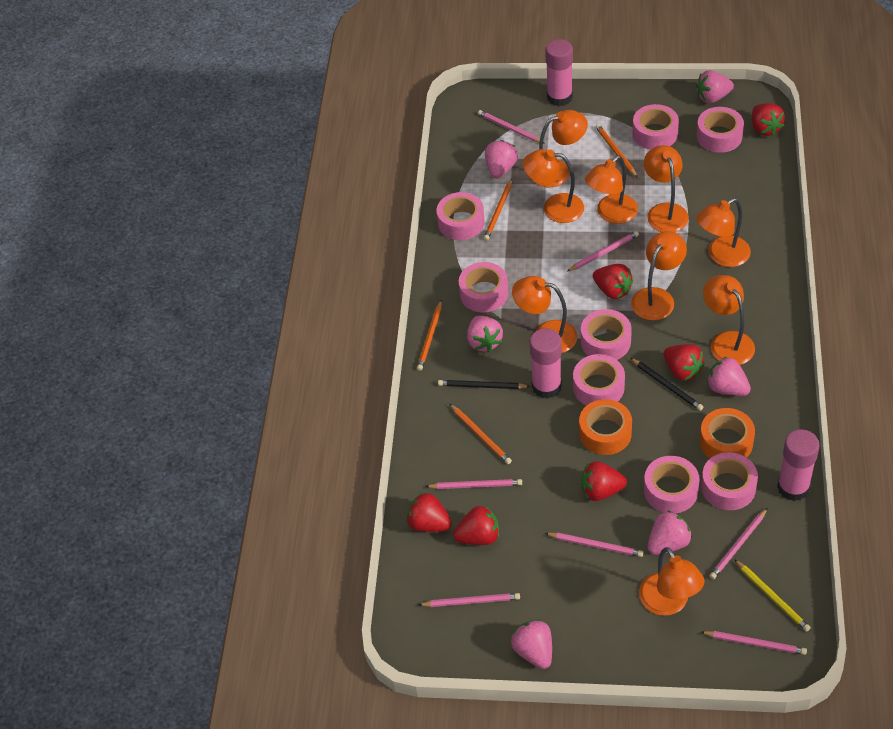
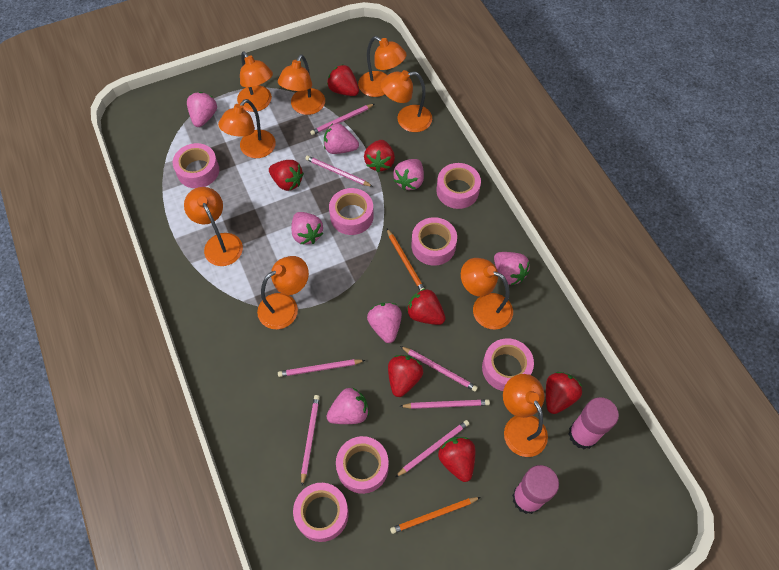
black pencil: 2 -> 0
orange pencil: 4 -> 2
orange tape: 2 -> 0
pink glue stick: 3 -> 2
pink strawberry: 6 -> 7
pink tape: 8 -> 7
red strawberry: 6 -> 7
yellow pencil: 1 -> 0

